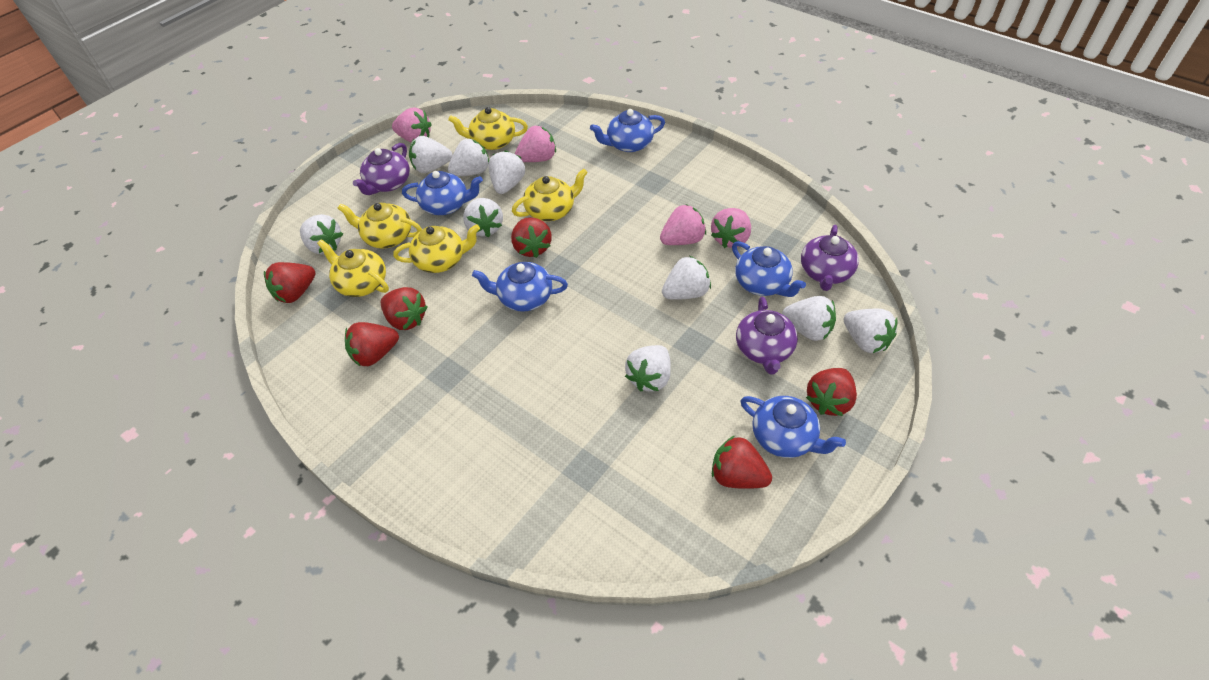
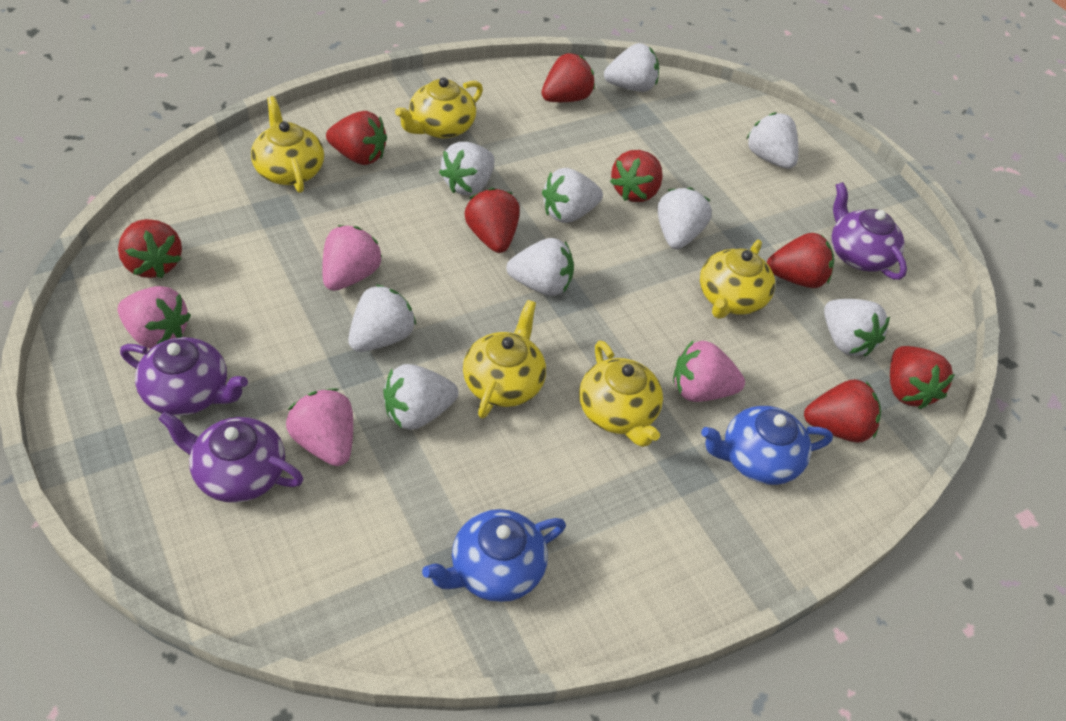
blue teapot: 5 -> 2
red strawberry: 6 -> 8

